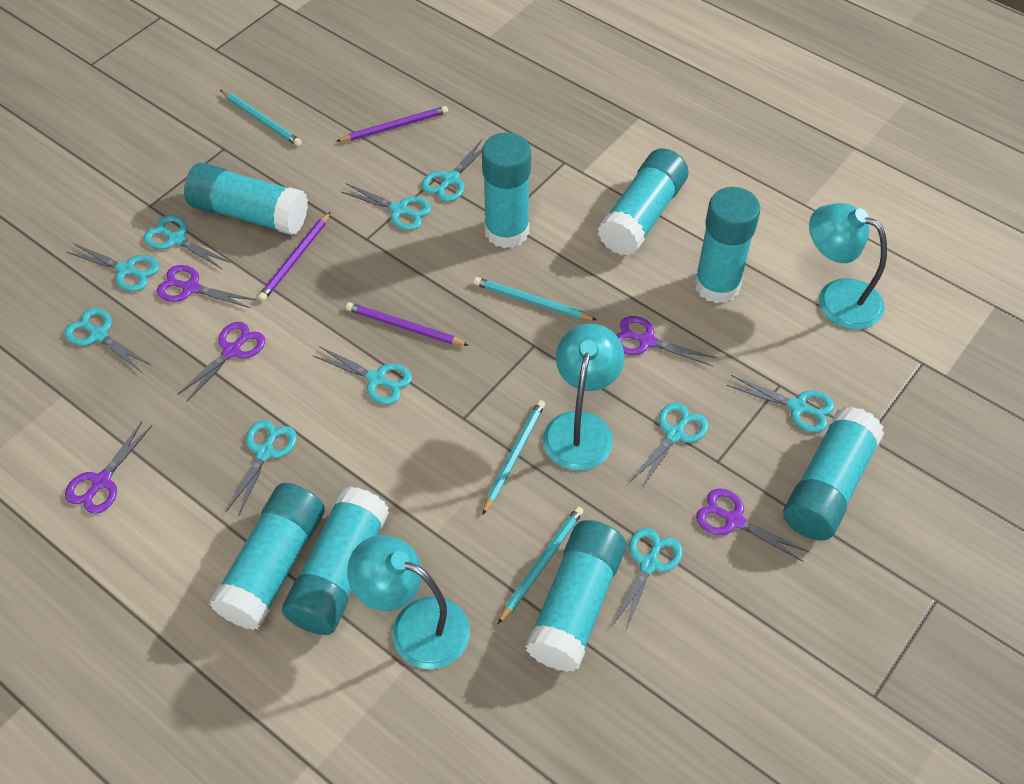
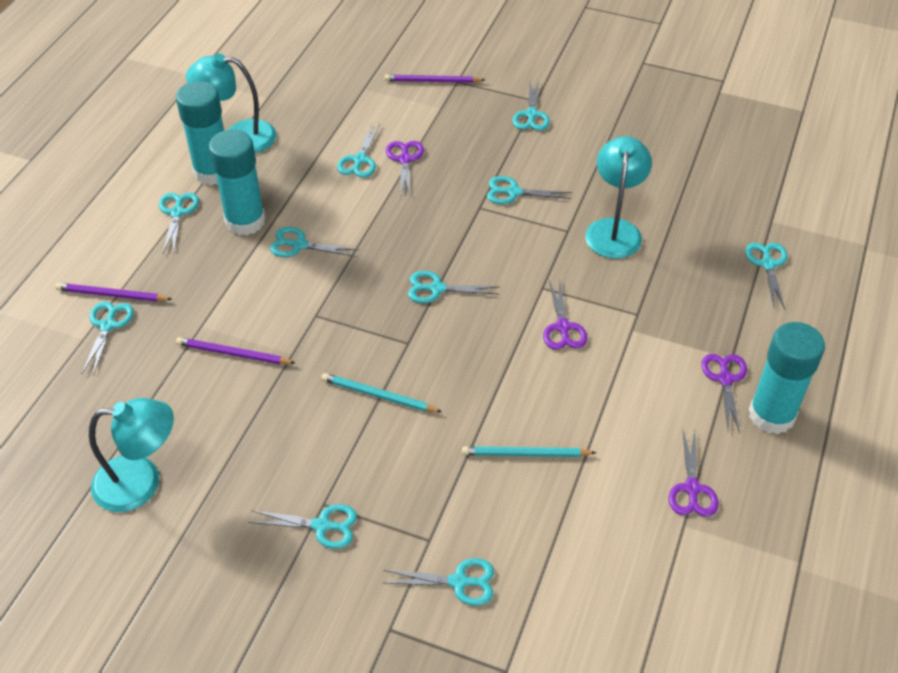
purple scissors: 5 -> 4
turquoise glue stick: 8 -> 3
turquoise pencil: 4 -> 2

